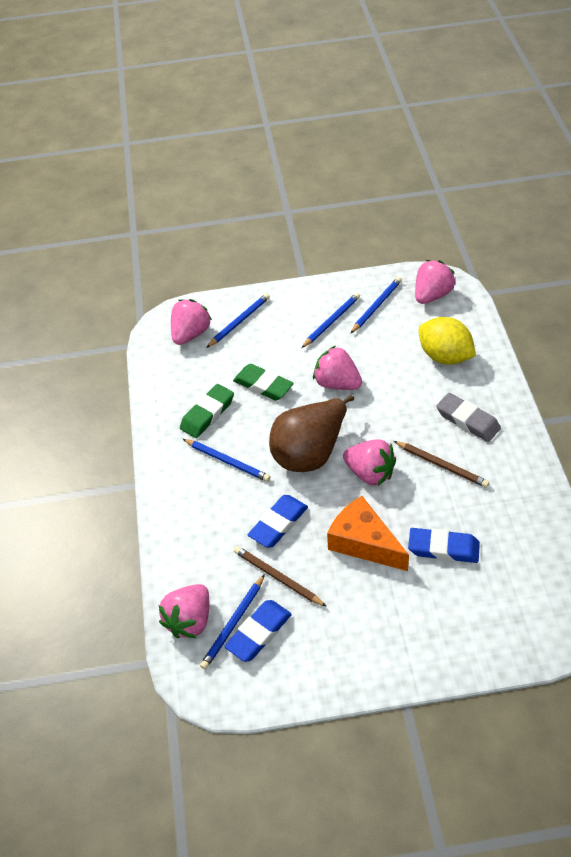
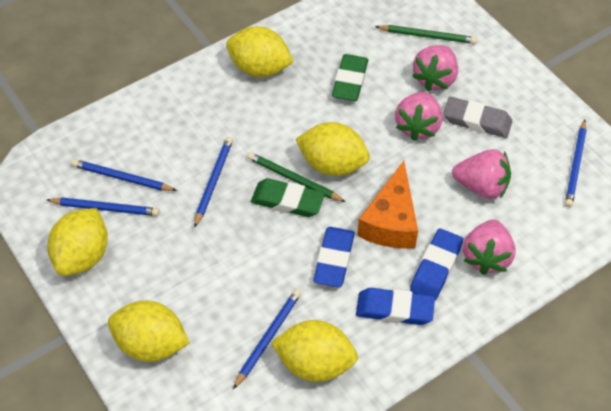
brown pear: 1 -> 0
brown pencil: 2 -> 0
green pencil: 0 -> 2
pink strawberry: 5 -> 4
yellow lemon: 1 -> 5

